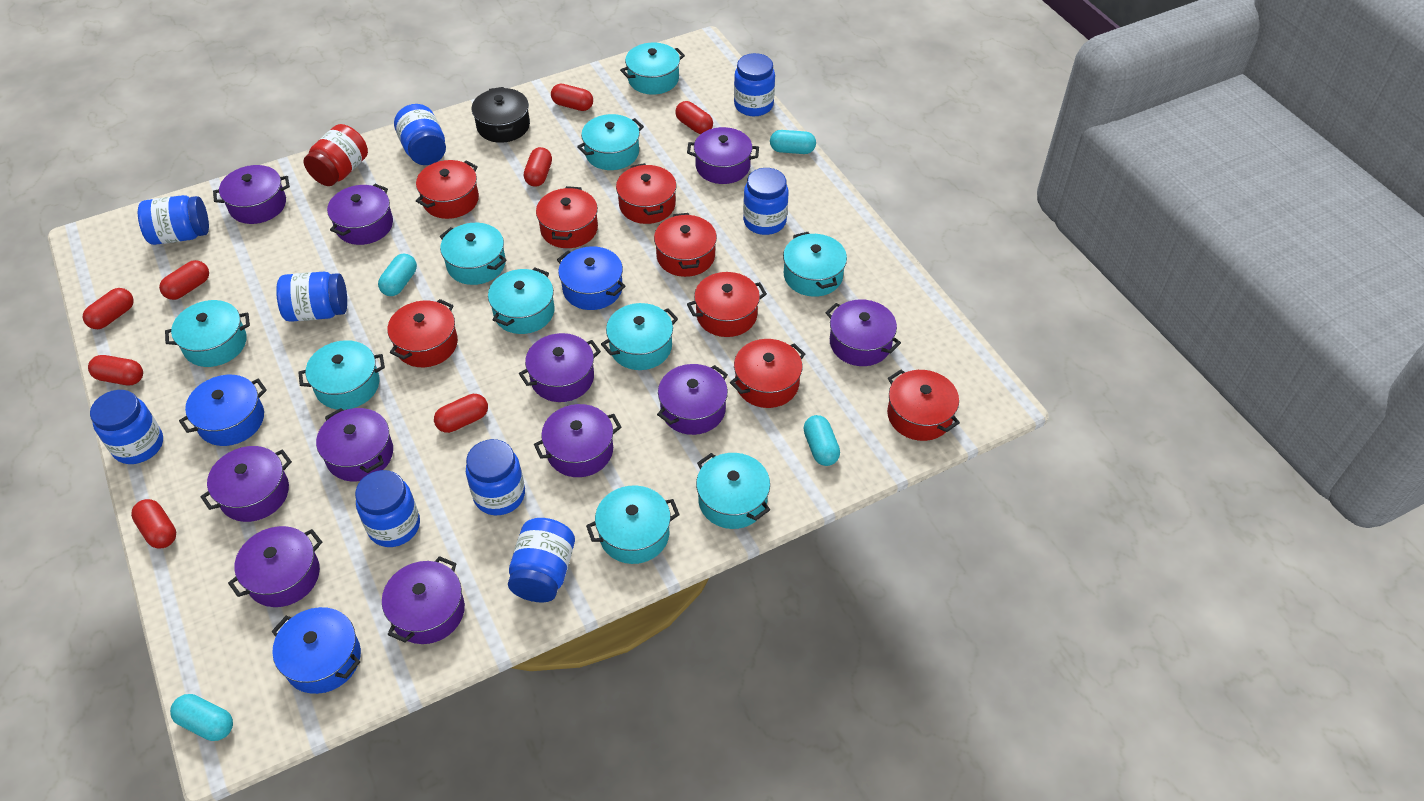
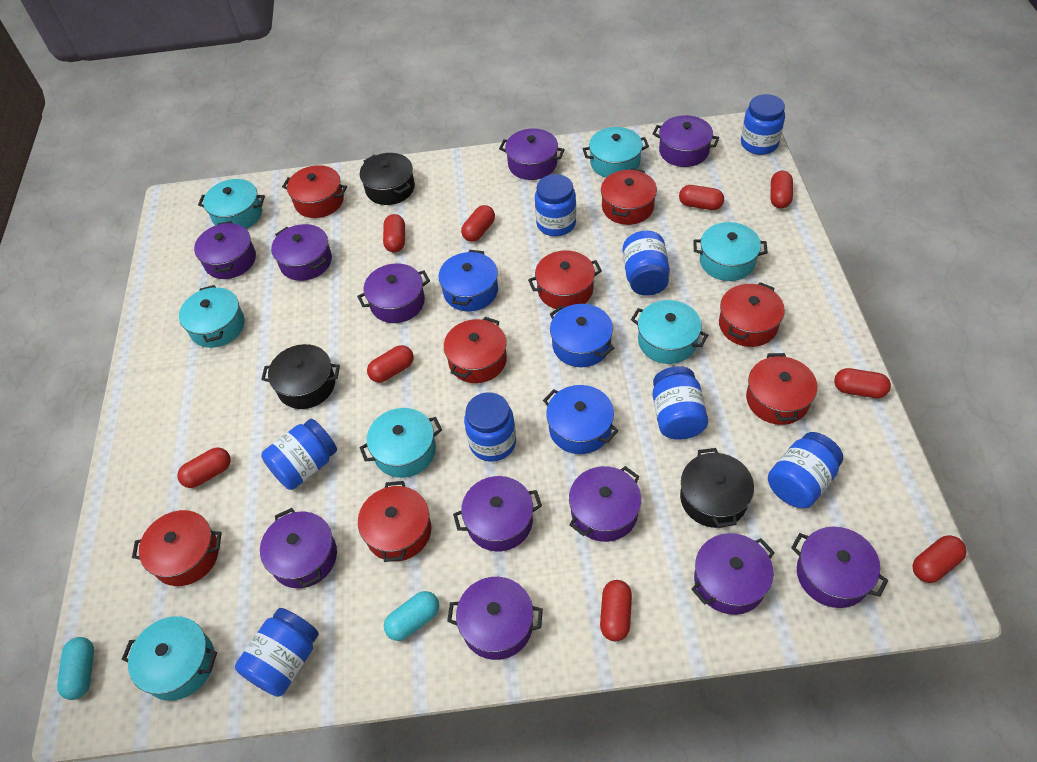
black pot: 1 -> 3
blue jar: 9 -> 8
red capsule: 8 -> 9
red jar: 1 -> 0
turquoise capsule: 4 -> 2
turquoise pot: 10 -> 7

